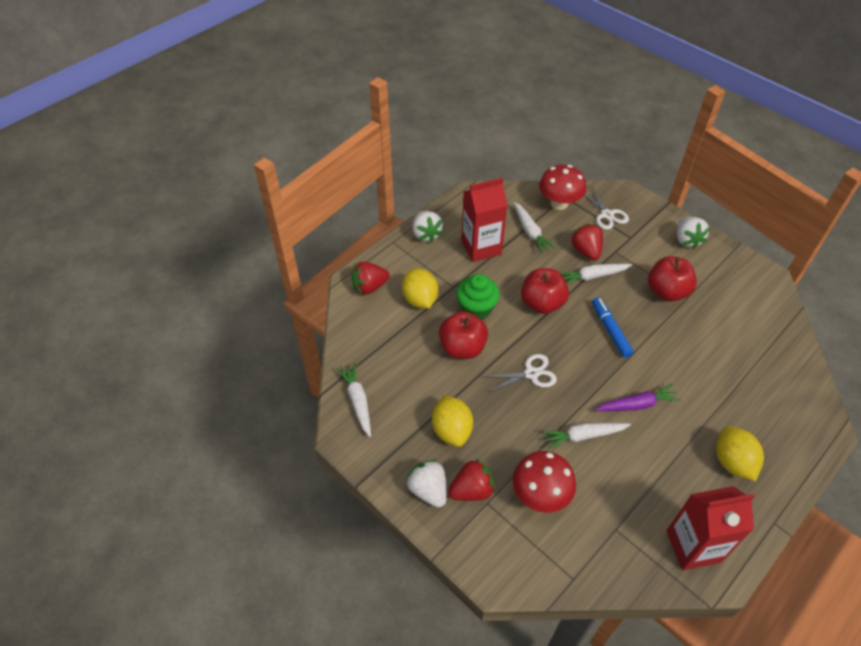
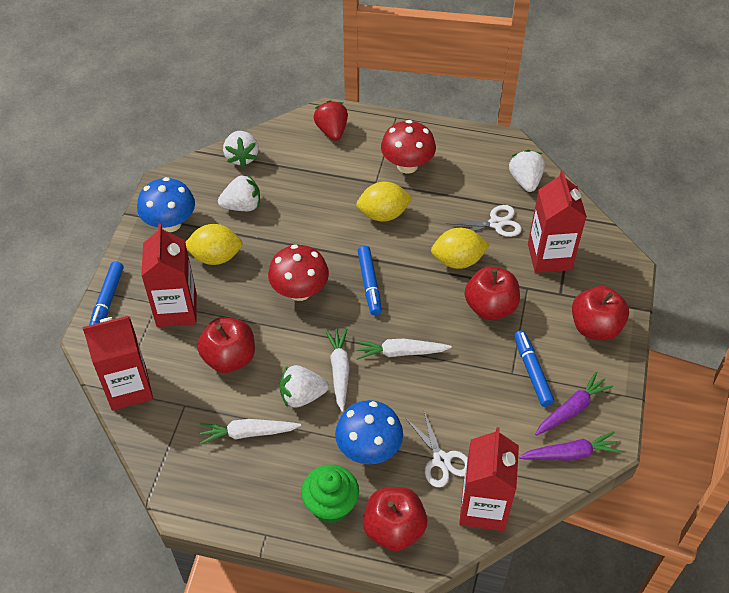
blue marker: 1 -> 3
blue mushroom: 0 -> 2
purple carrot: 1 -> 2
red apple: 3 -> 4
red carton: 2 -> 4
red strawberry: 3 -> 1
white carrot: 4 -> 3
white strawberry: 3 -> 4

